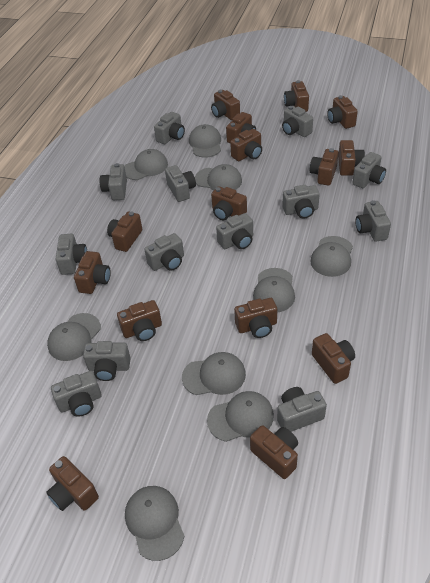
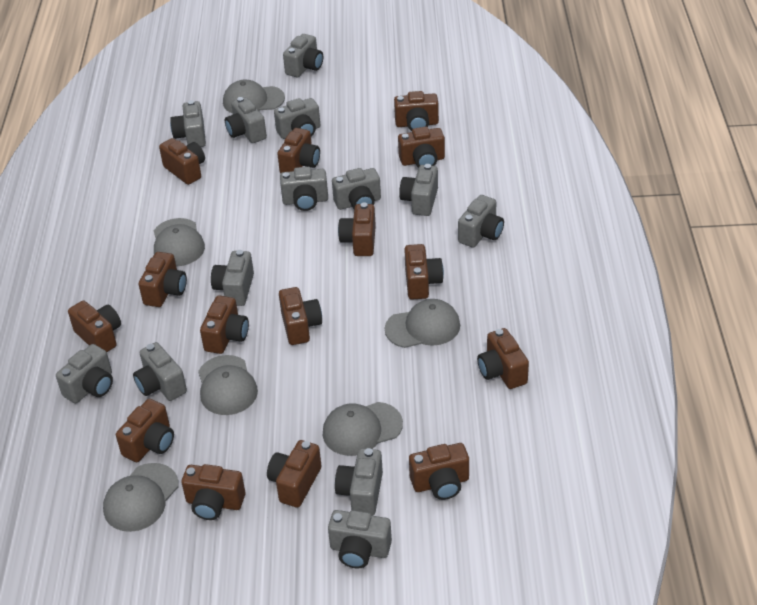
grey cap: 9 -> 6

